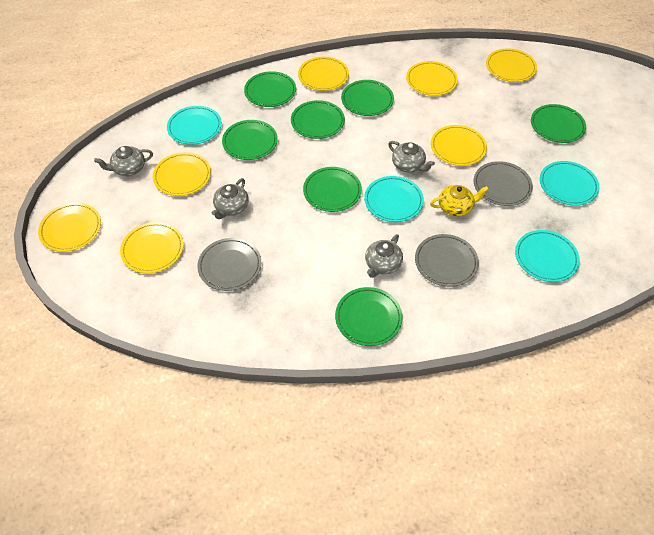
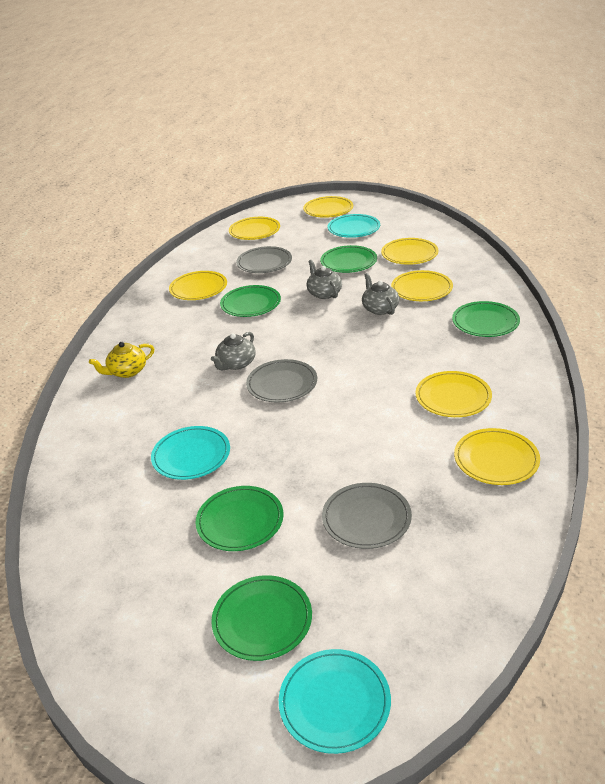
green plate: 7 -> 5
grey teapot: 4 -> 3
turquoise plate: 4 -> 3

